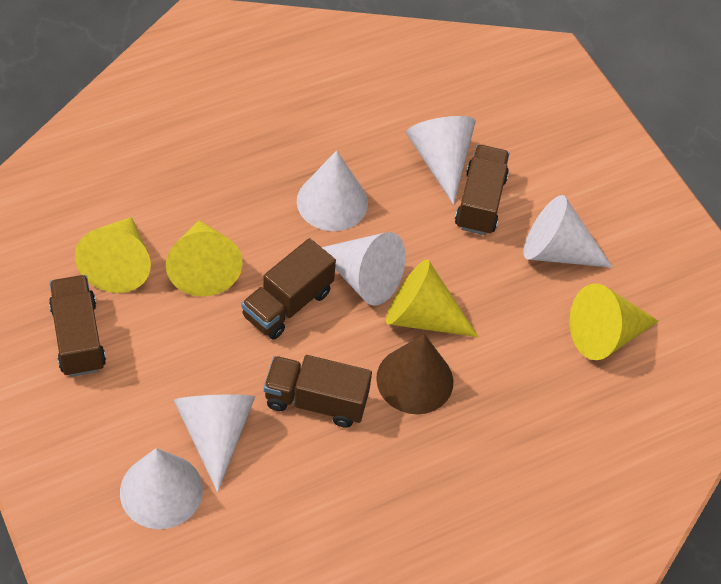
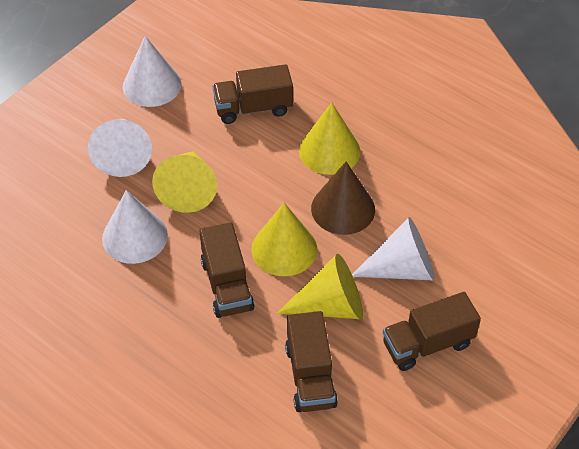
white cone: 6 -> 4

